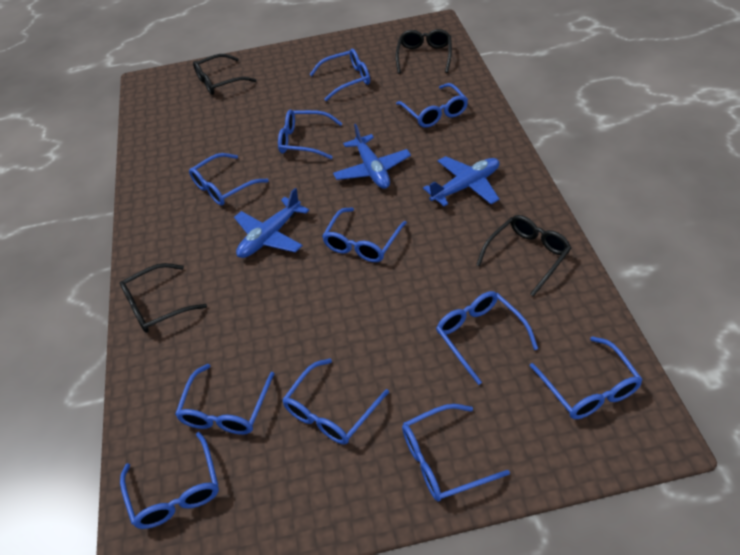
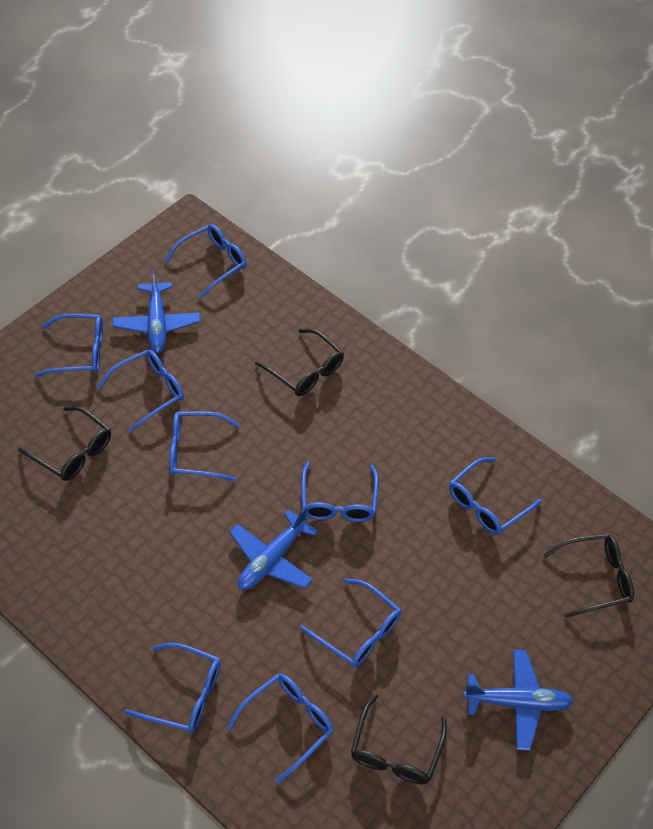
blue glasses: 11 -> 9

